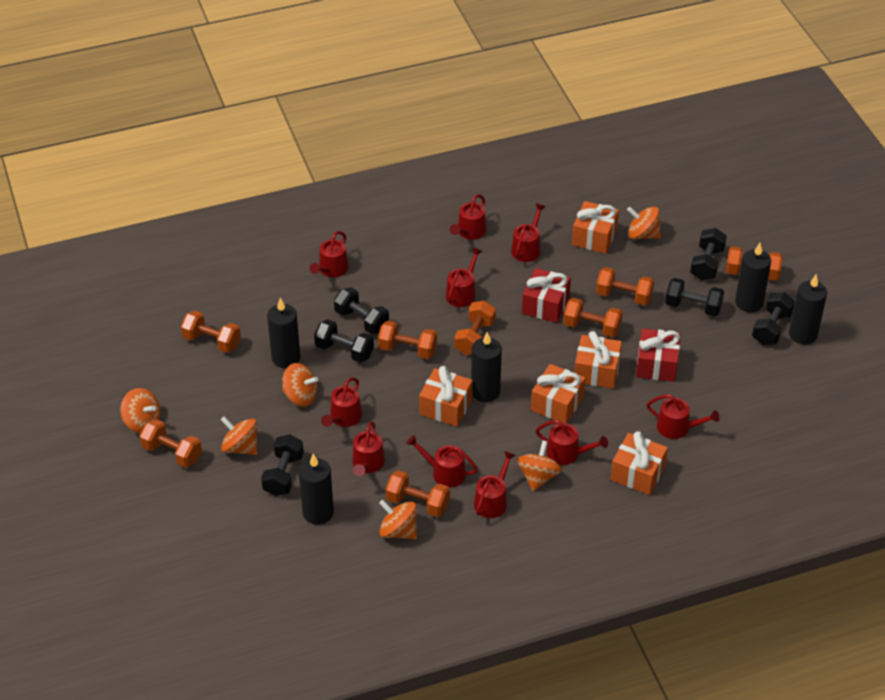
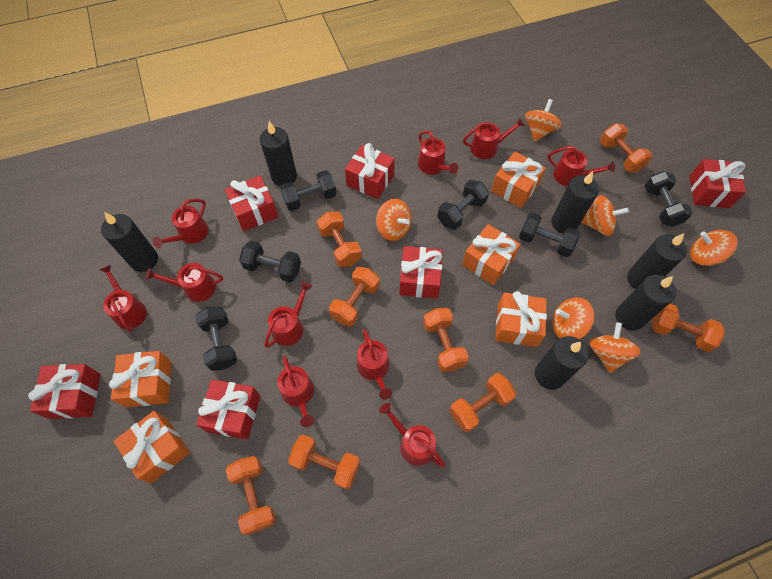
black candle: 5 -> 6
red gift: 2 -> 6

